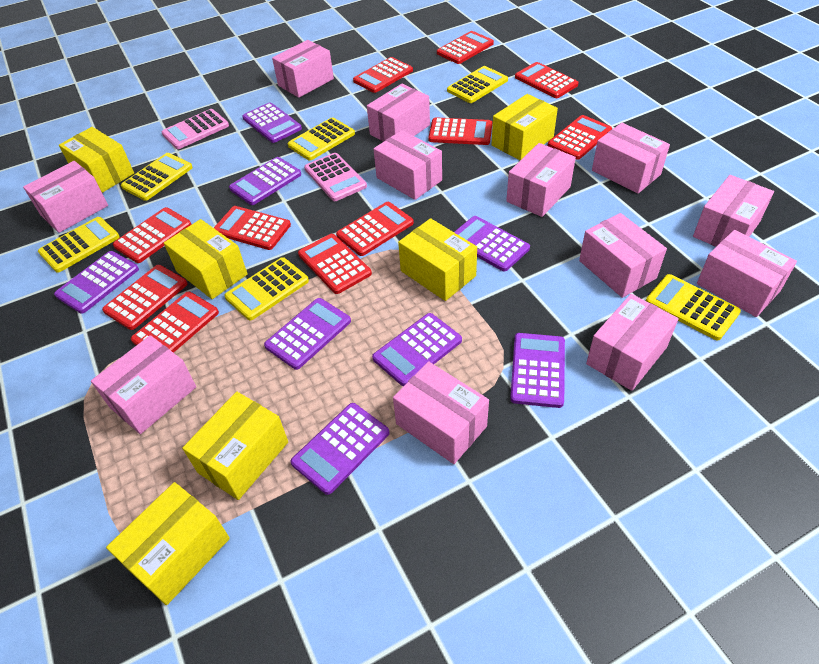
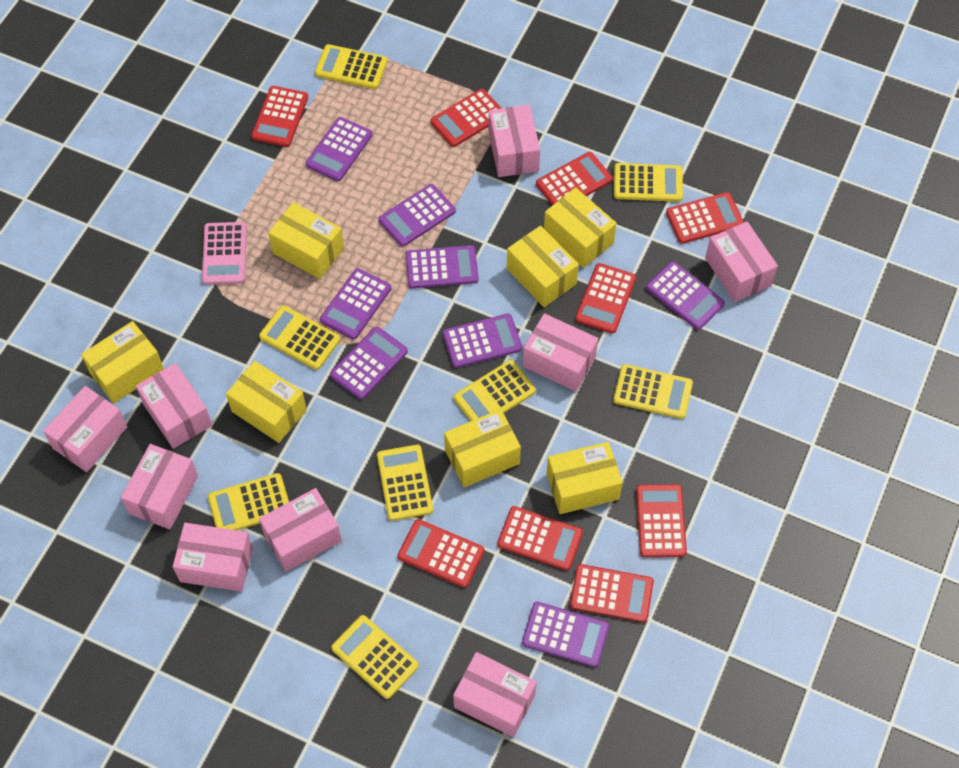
pink box: 12 -> 9
pink calculator: 2 -> 1
red calculator: 11 -> 9
yellow box: 6 -> 7
yellow calculator: 6 -> 8

